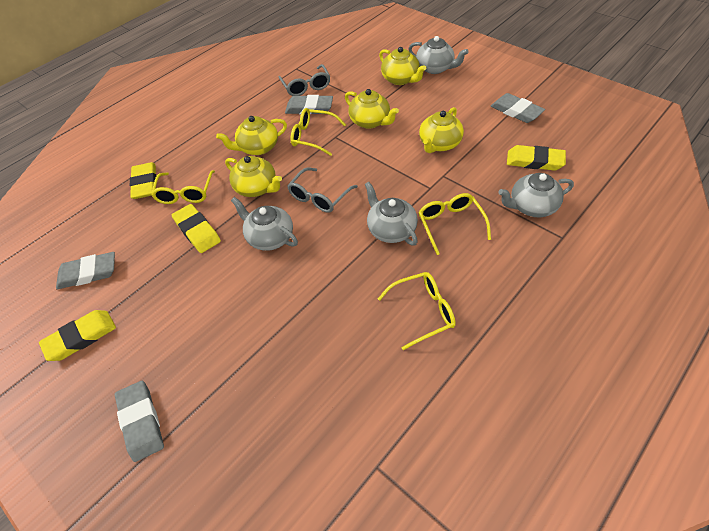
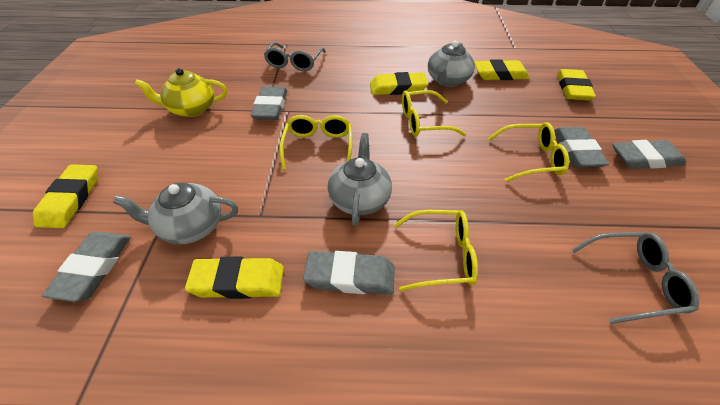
grey eraser: 4 -> 5
grey teapot: 4 -> 3
yellow eraser: 4 -> 5
yellow teapot: 5 -> 1

